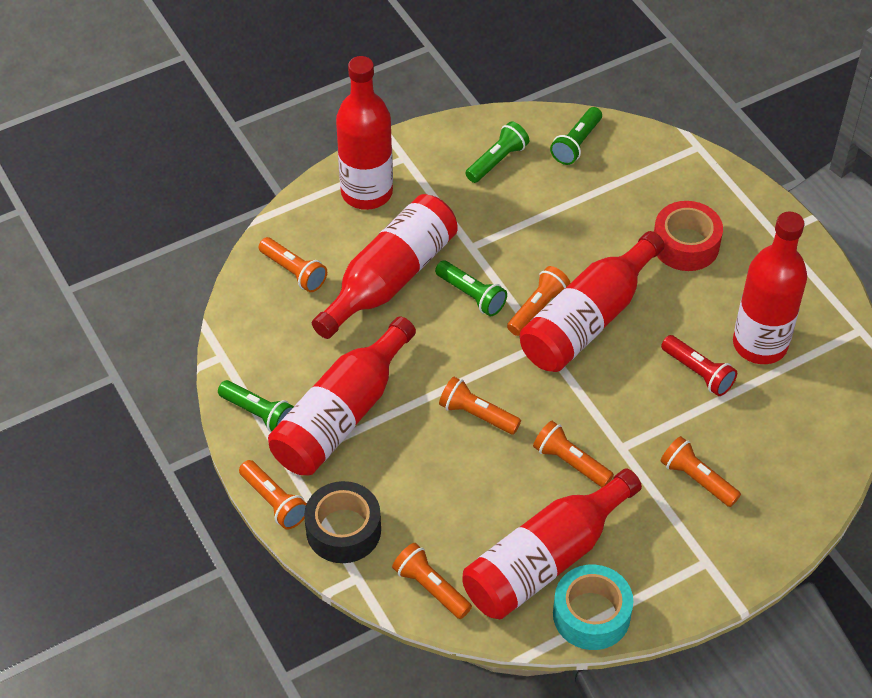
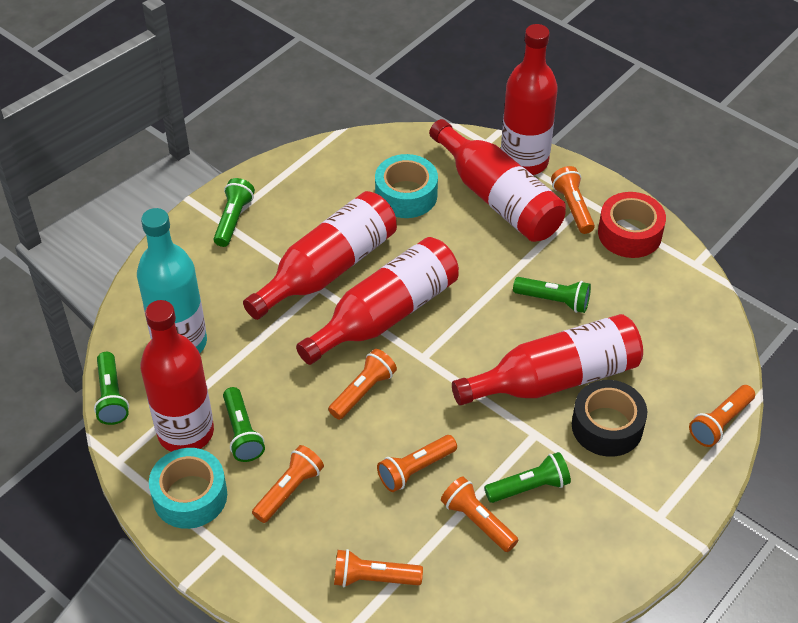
green flashlight: 4 -> 5
red flashlight: 1 -> 0
turquoise bottle: 0 -> 1
turquoise tape: 1 -> 2

